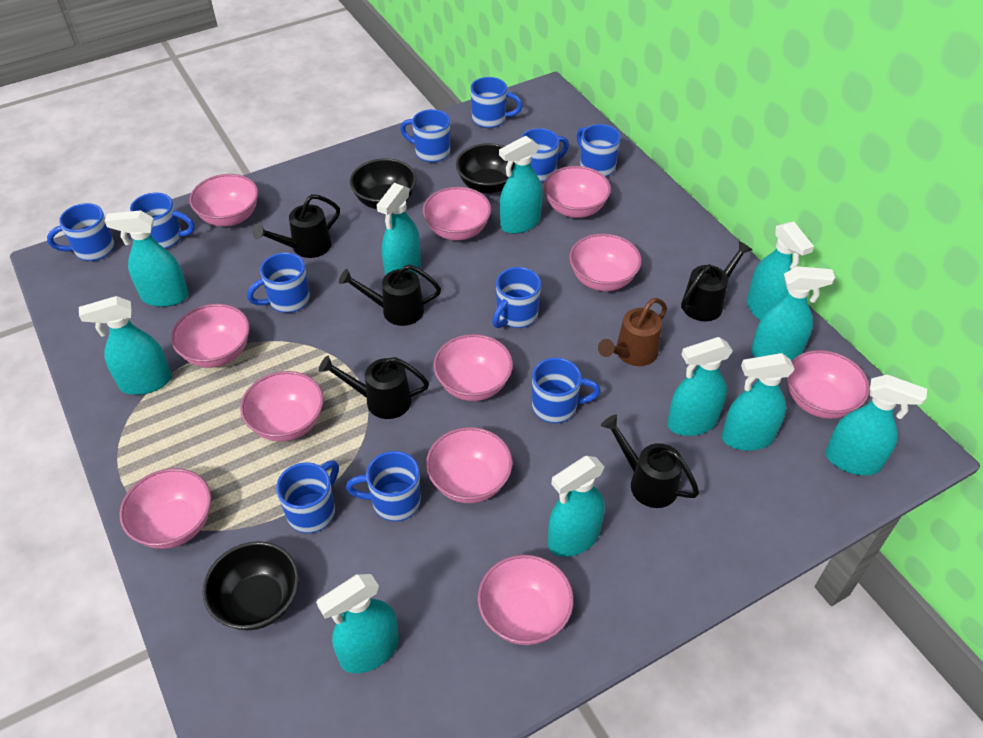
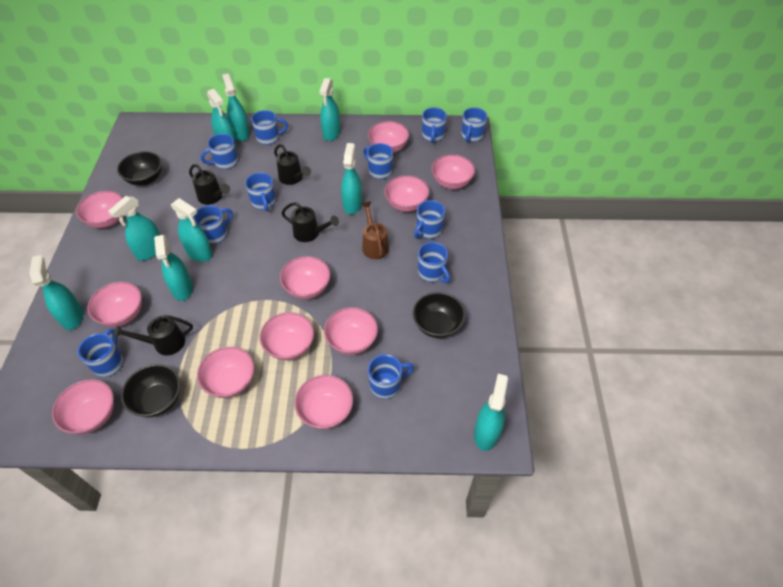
black watering can: 5 -> 4
turquoise spray bottle: 11 -> 9

